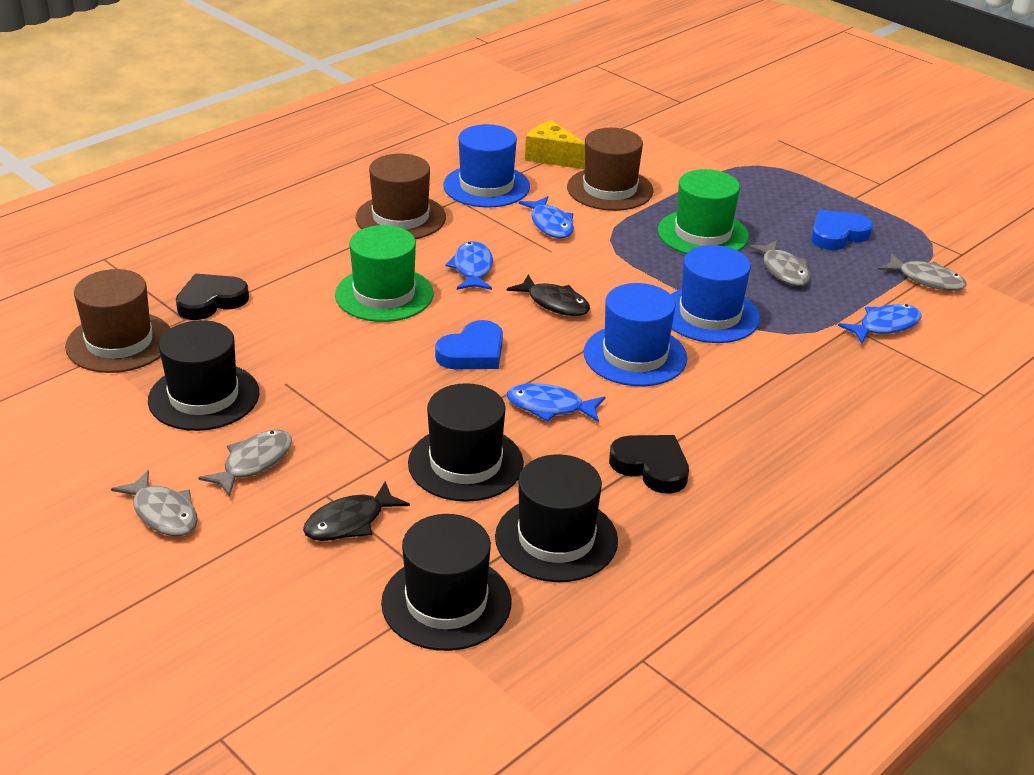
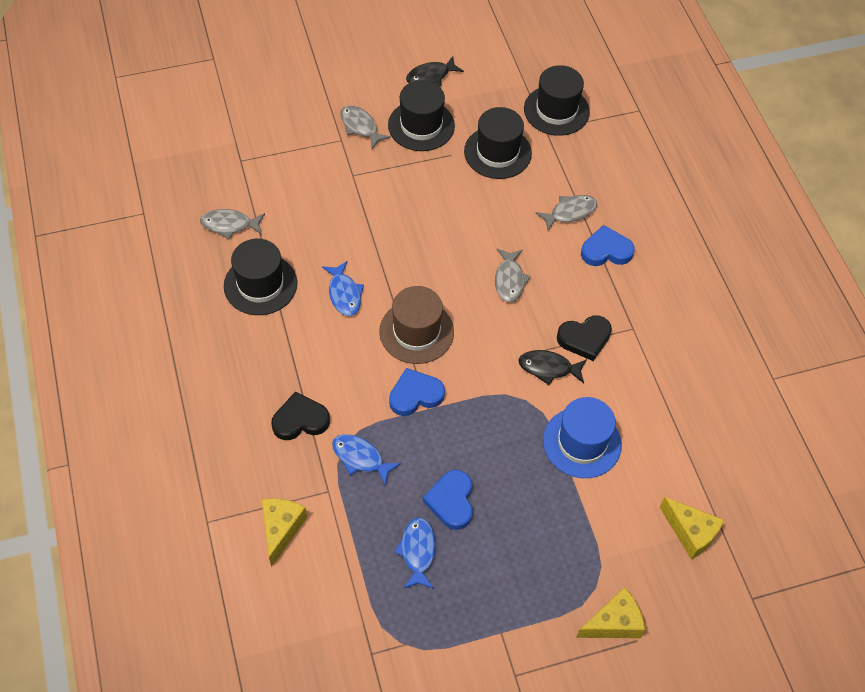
blue fish: 4 -> 3
blue hat: 3 -> 1
blue heart: 2 -> 3
brown hat: 3 -> 1
green hat: 2 -> 0
yellow cheese: 1 -> 3

